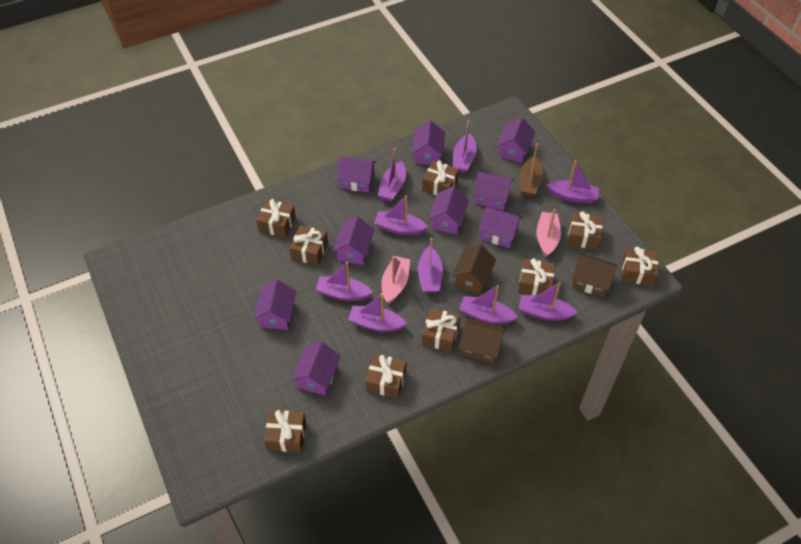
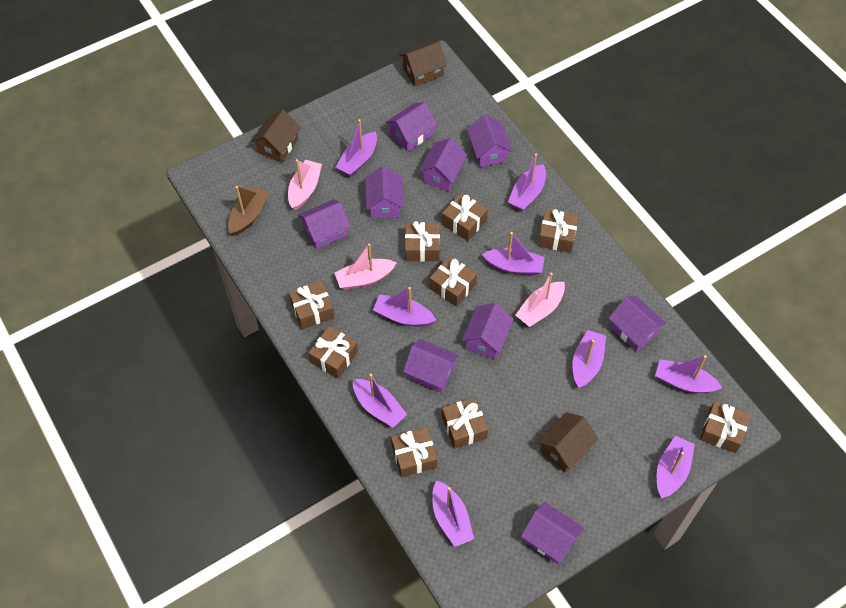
pink boat: 2 -> 3

